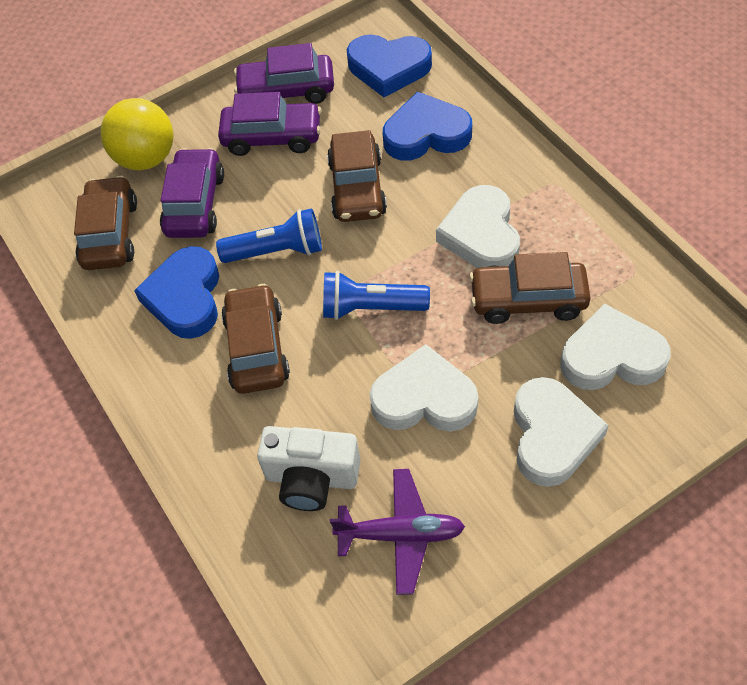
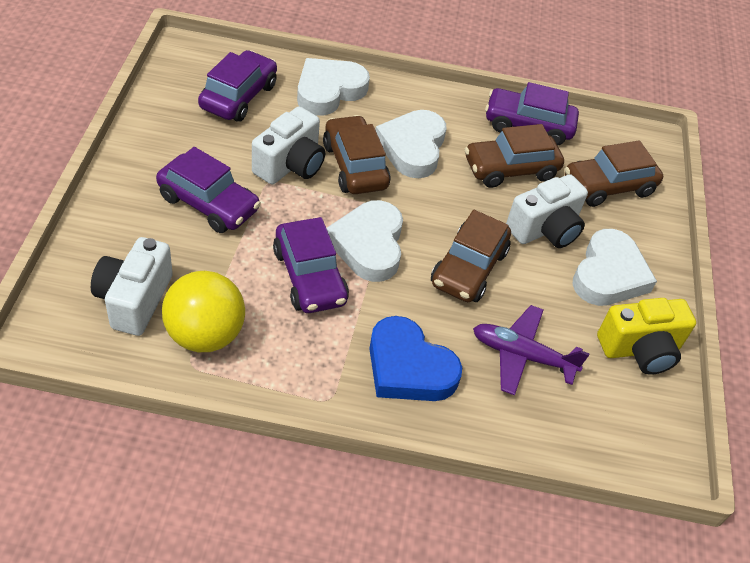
blue flashlight: 2 -> 0
blue heart: 3 -> 1
purple car: 3 -> 4
white camera: 1 -> 3
yellow camera: 0 -> 1

